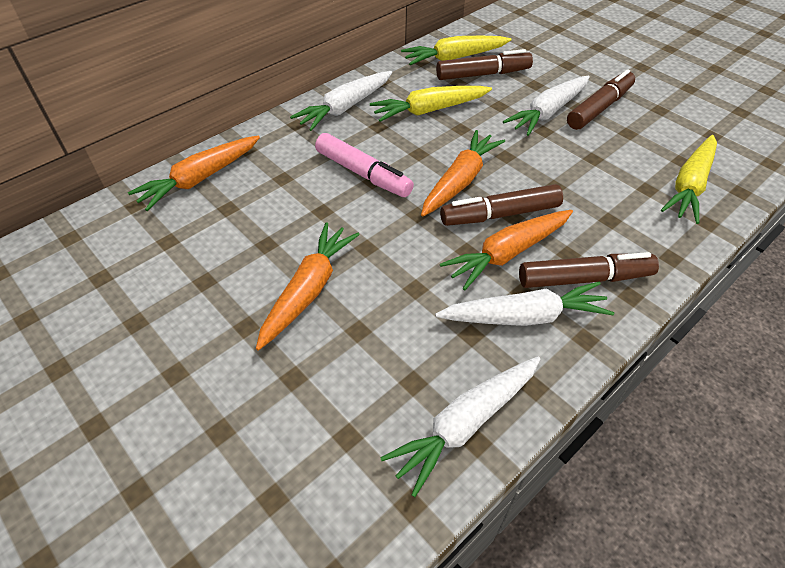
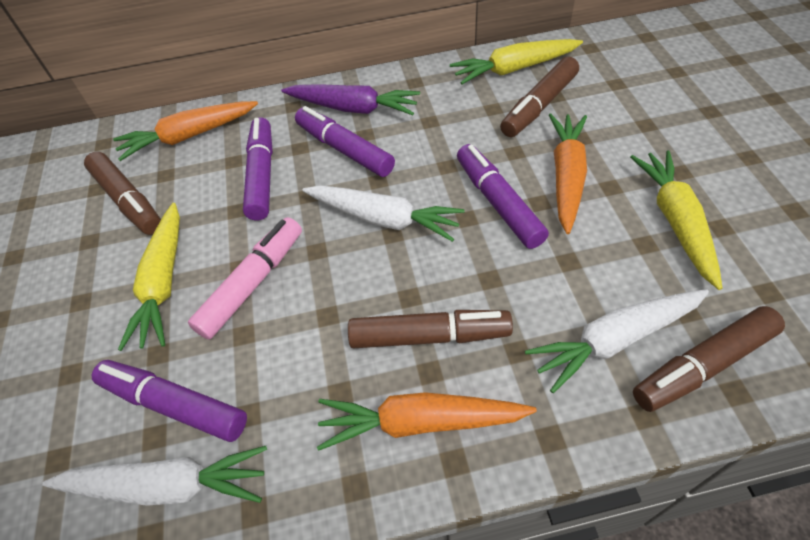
orange carrot: 4 -> 3
purple carrot: 0 -> 1
purple marker: 0 -> 4
white carrot: 4 -> 3

